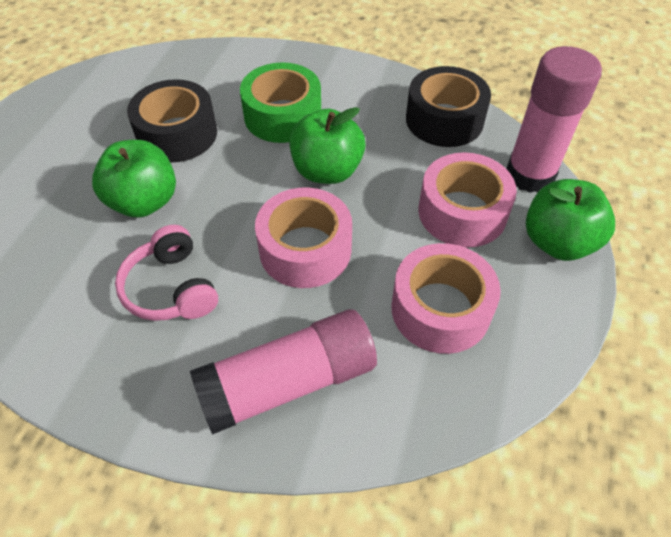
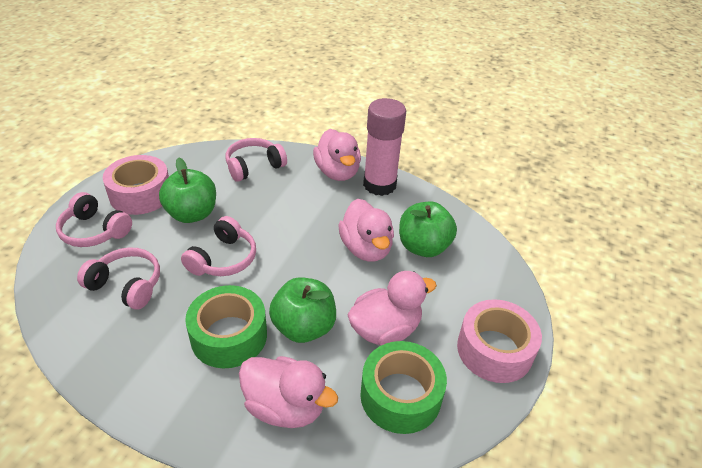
black tape: 2 -> 0
green tape: 1 -> 2
pink duck: 0 -> 4
pink glue stick: 2 -> 1
pink headphones: 1 -> 4
pink tape: 3 -> 2

